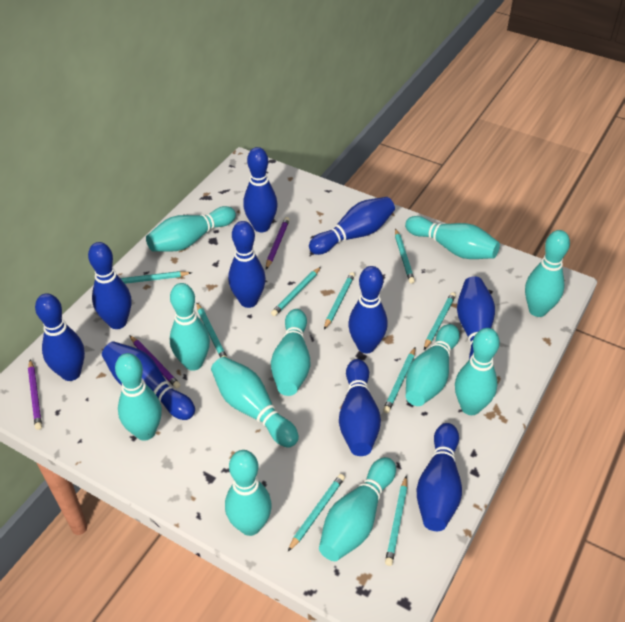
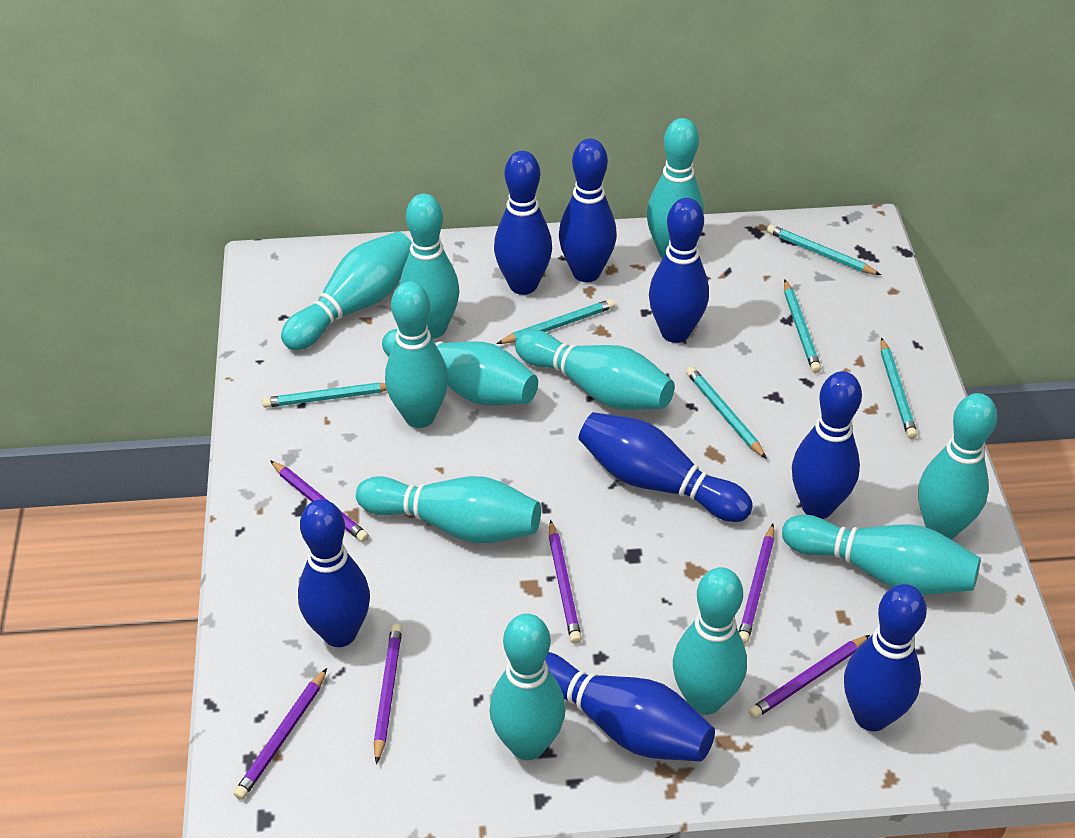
blue bowling pin: 10 -> 8
purple pencil: 3 -> 6
turquoise pencil: 9 -> 6

